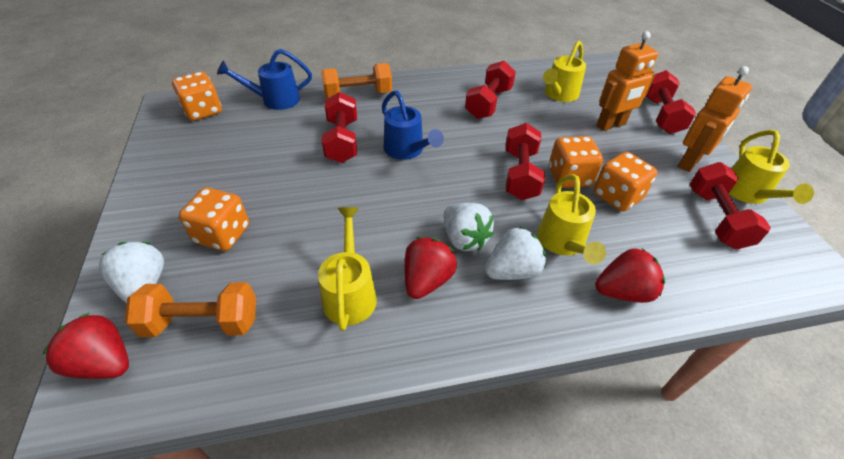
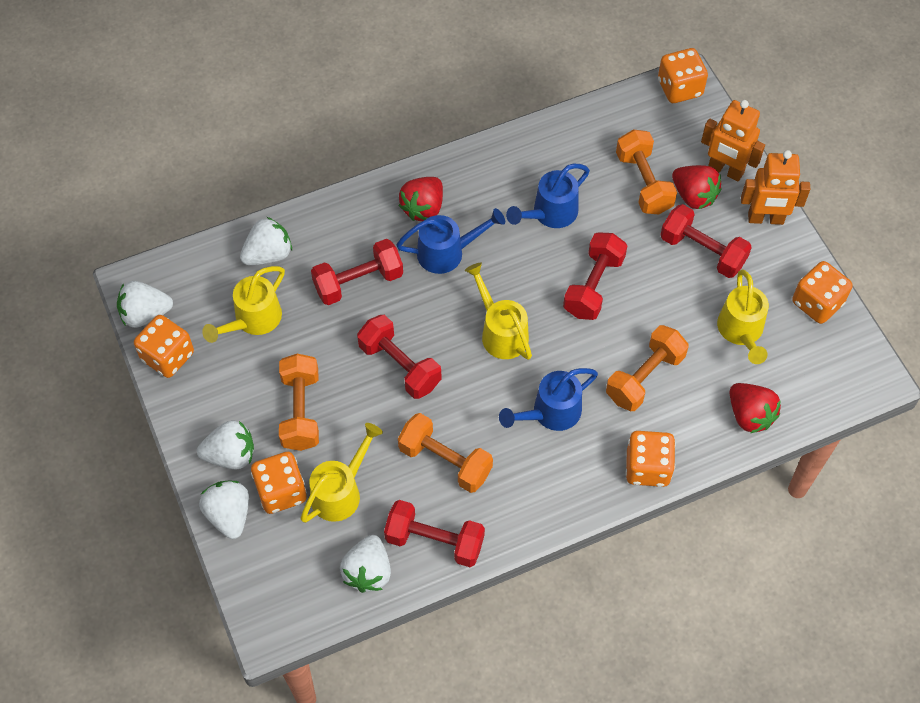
blue watering can: 2 -> 3
orange dice: 4 -> 5
orange dumbbell: 2 -> 4
white strawberry: 3 -> 5

